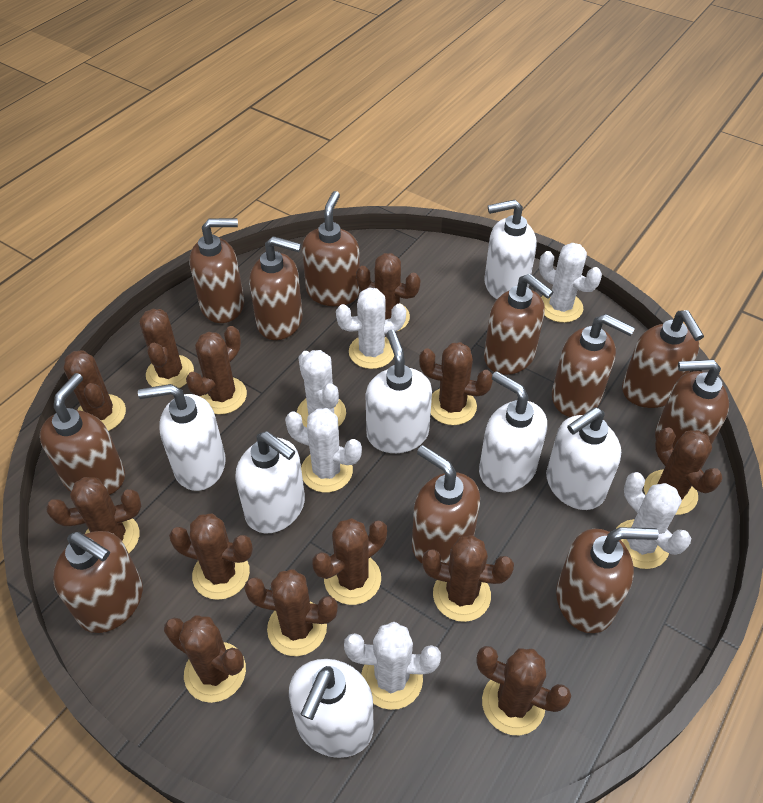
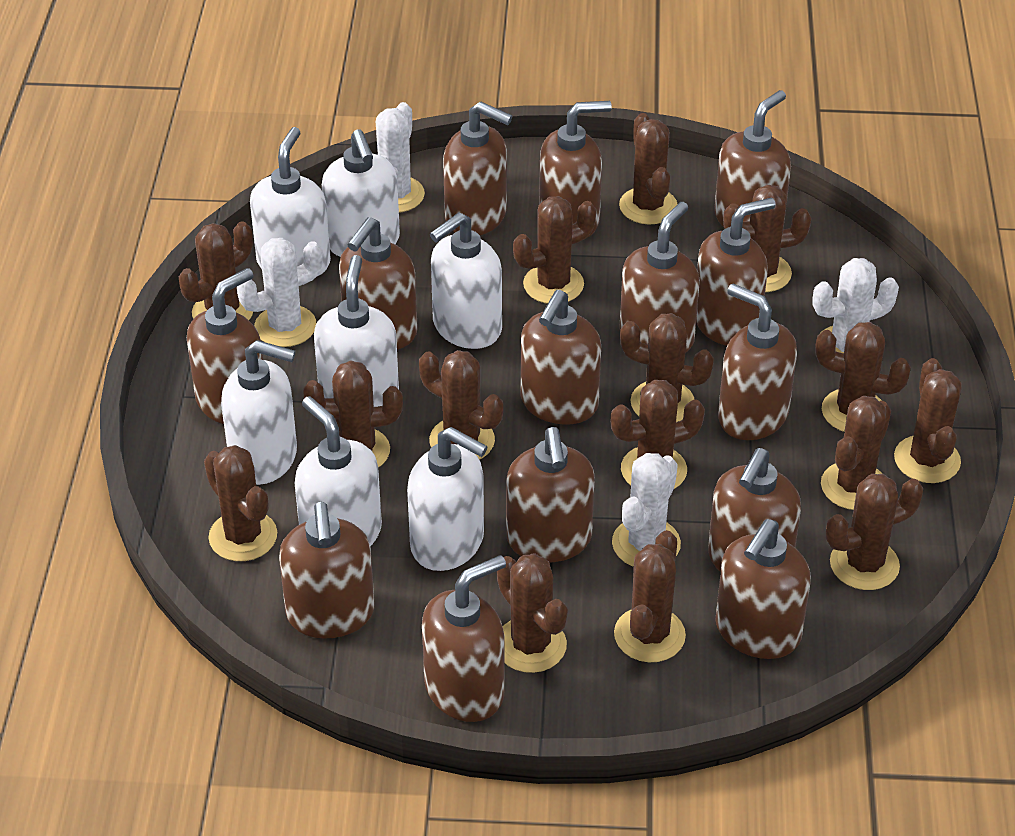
brown cactus: 13 -> 15
brown soap dispenser: 11 -> 14
white cactus: 6 -> 4

